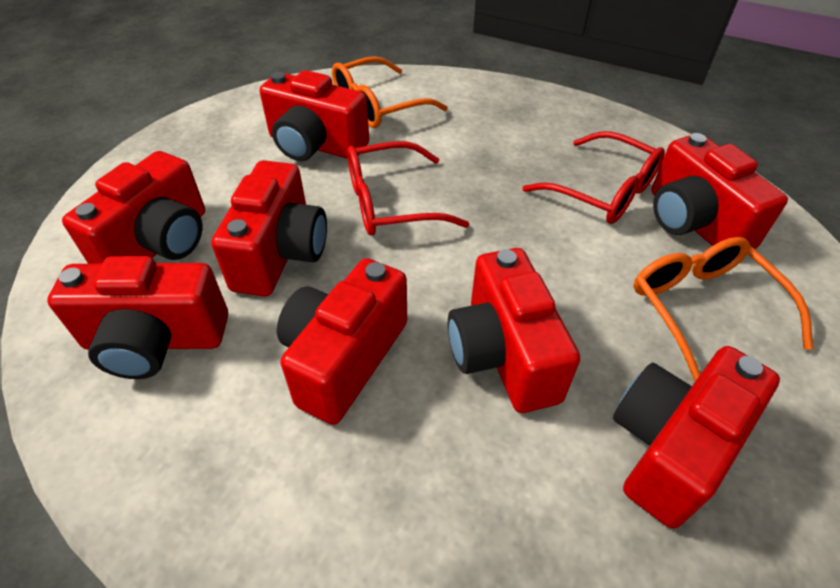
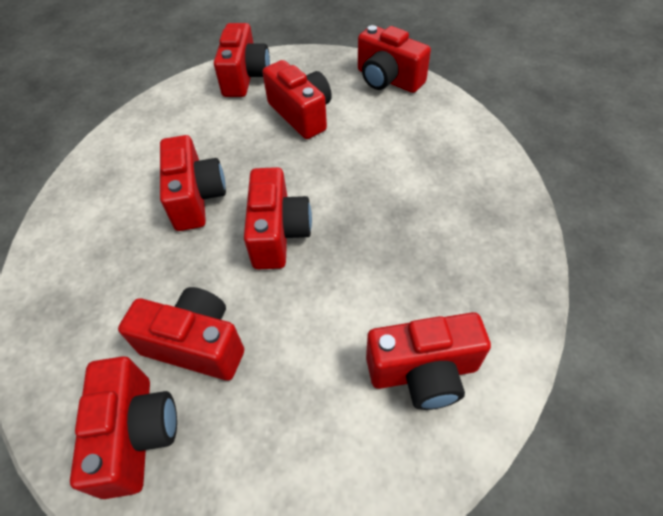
orange glasses: 2 -> 0
red glasses: 2 -> 0

